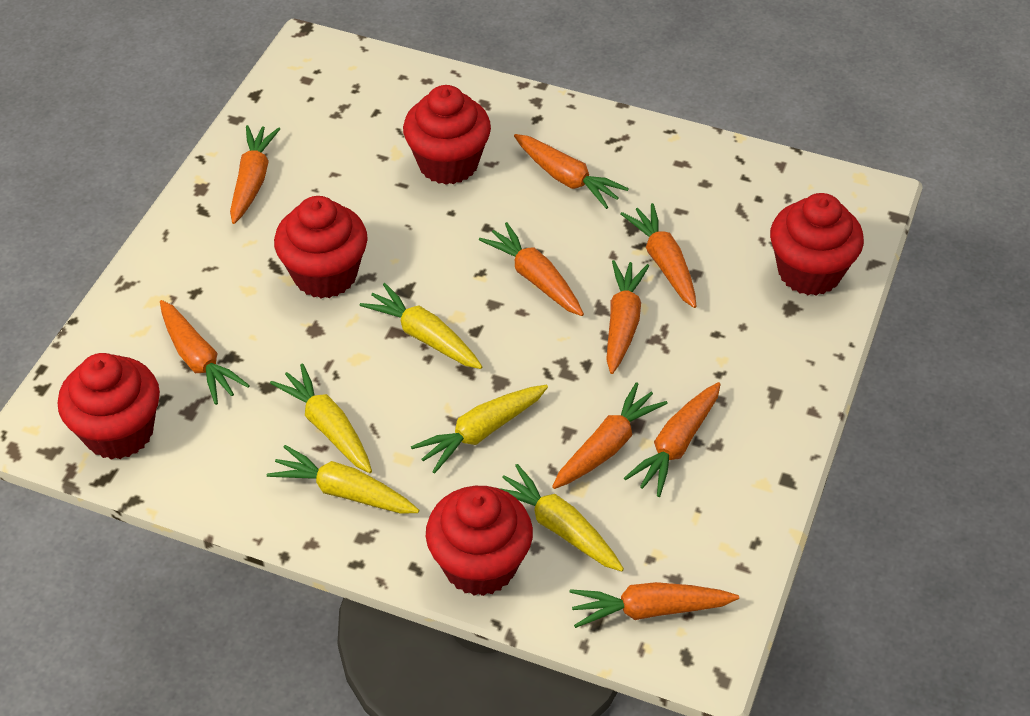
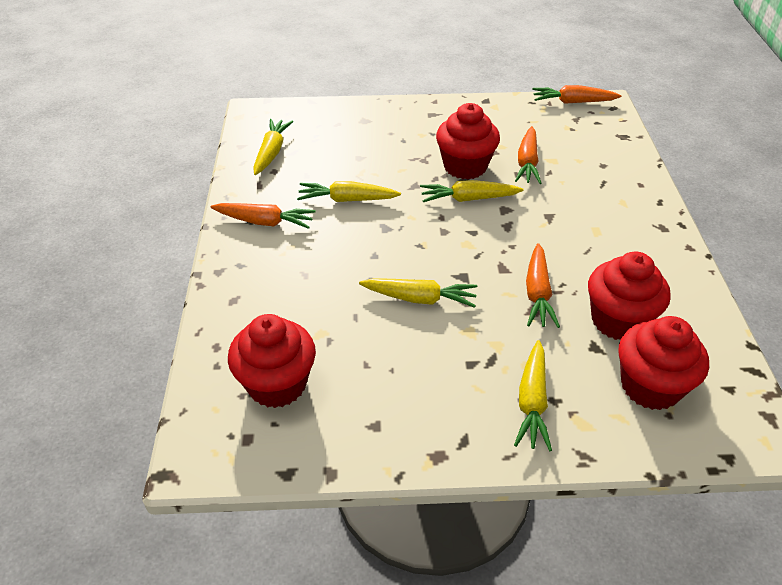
orange carrot: 9 -> 4
red cupcake: 5 -> 4

